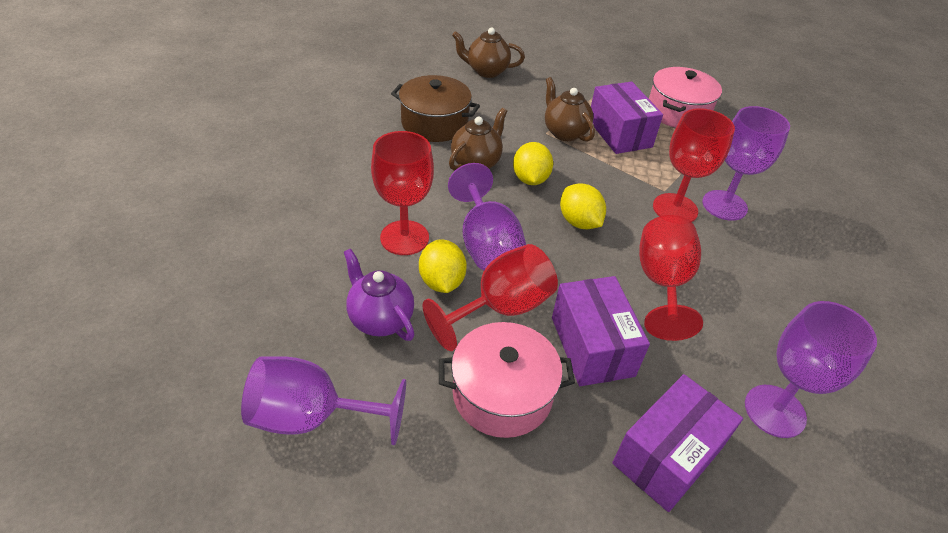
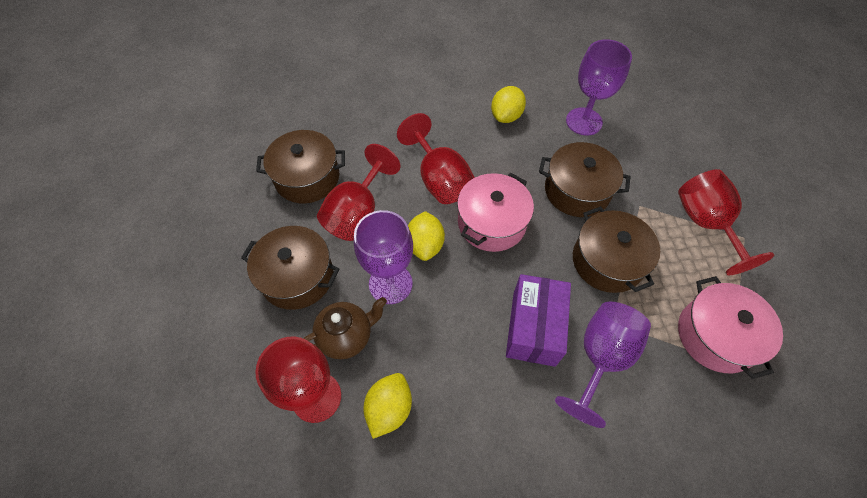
brown pot: 1 -> 4
brown teapot: 3 -> 1
purple box: 3 -> 1
purple goblet: 4 -> 3
purple teapot: 1 -> 0

